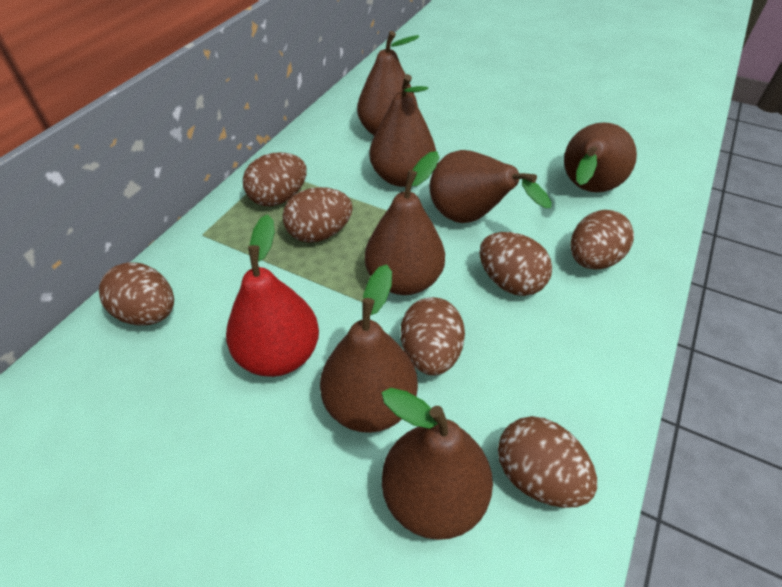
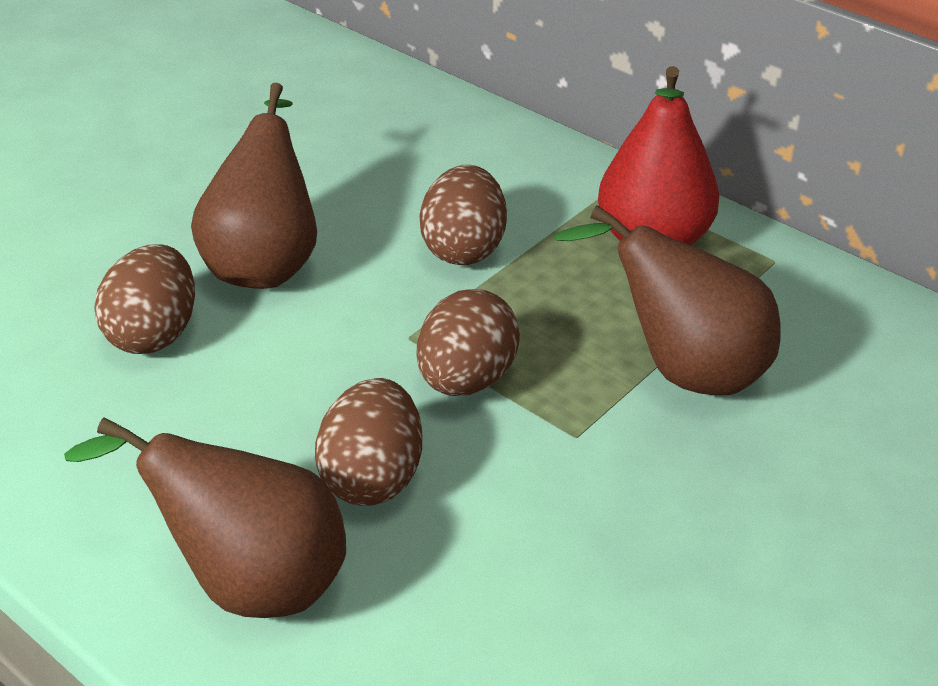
brown egg: 7 -> 4
brown pear: 7 -> 3

